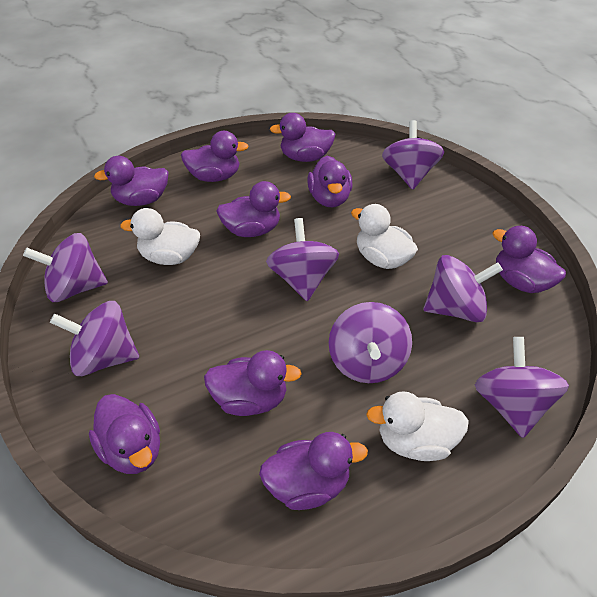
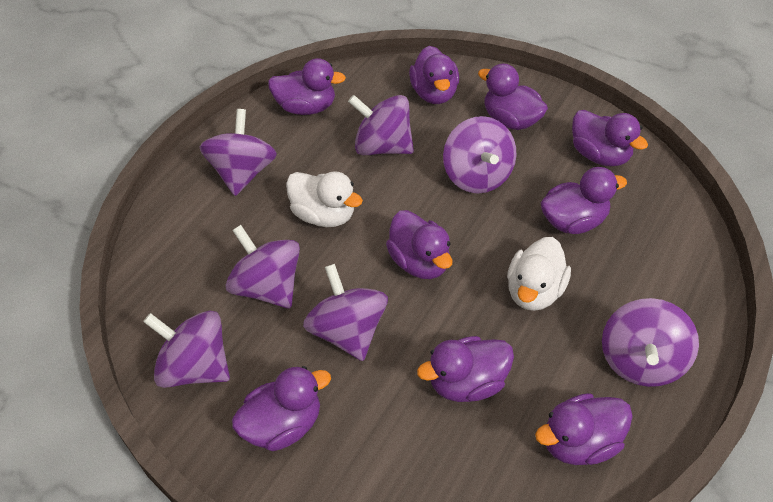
white duck: 3 -> 2

